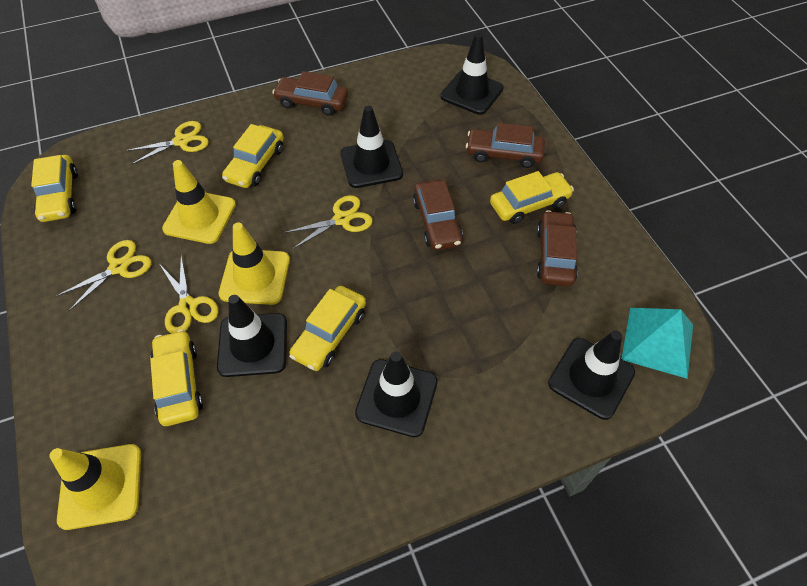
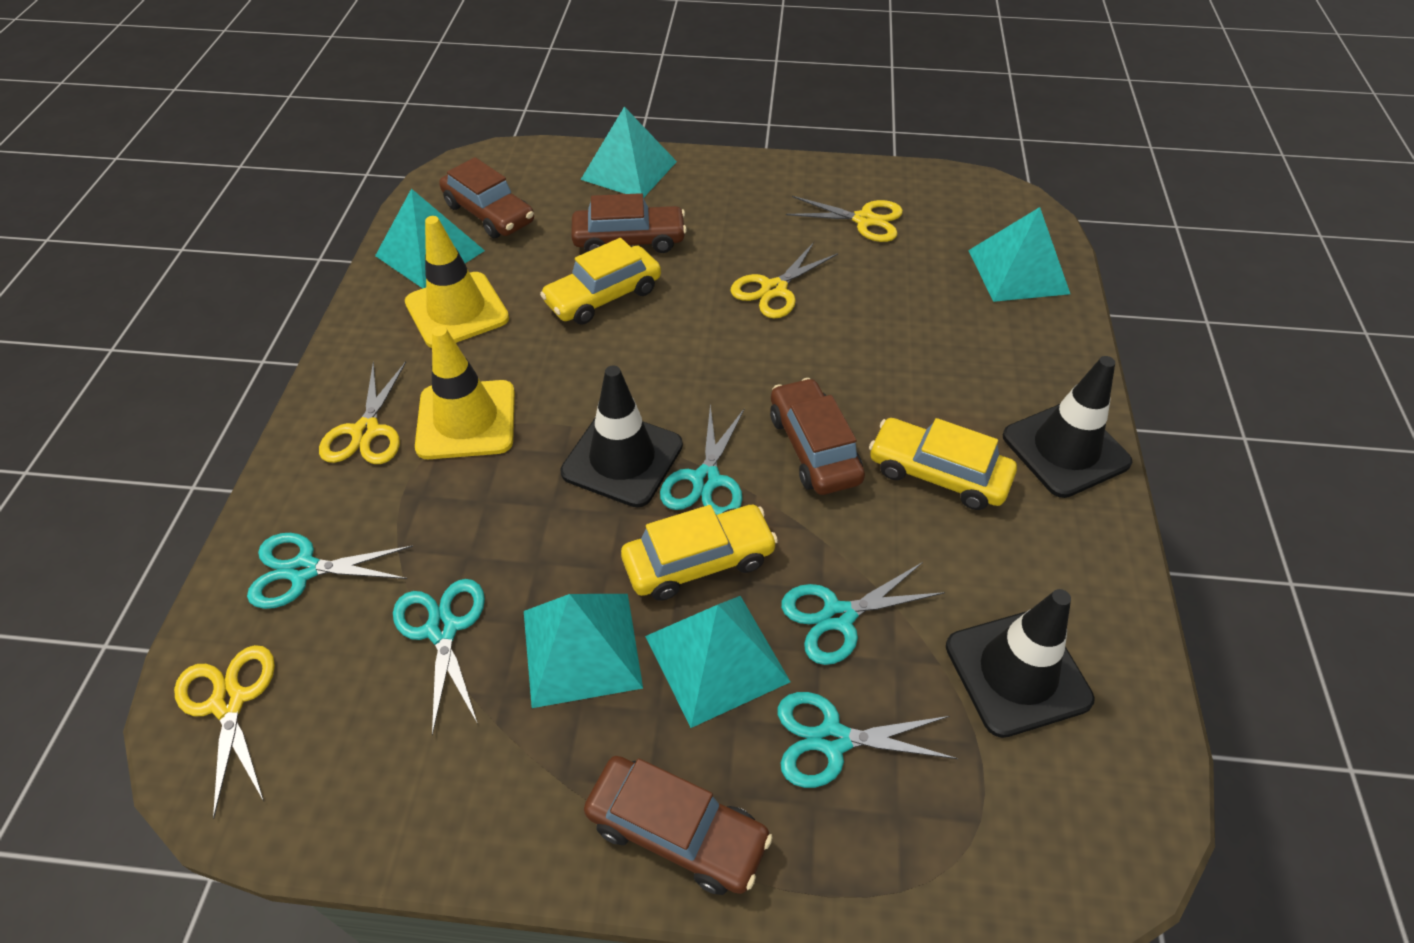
black traffic cone: 5 -> 3
turquoise pyramid: 1 -> 5
turquoise scissors: 0 -> 5
yellow car: 5 -> 3
yellow traffic cone: 3 -> 2

